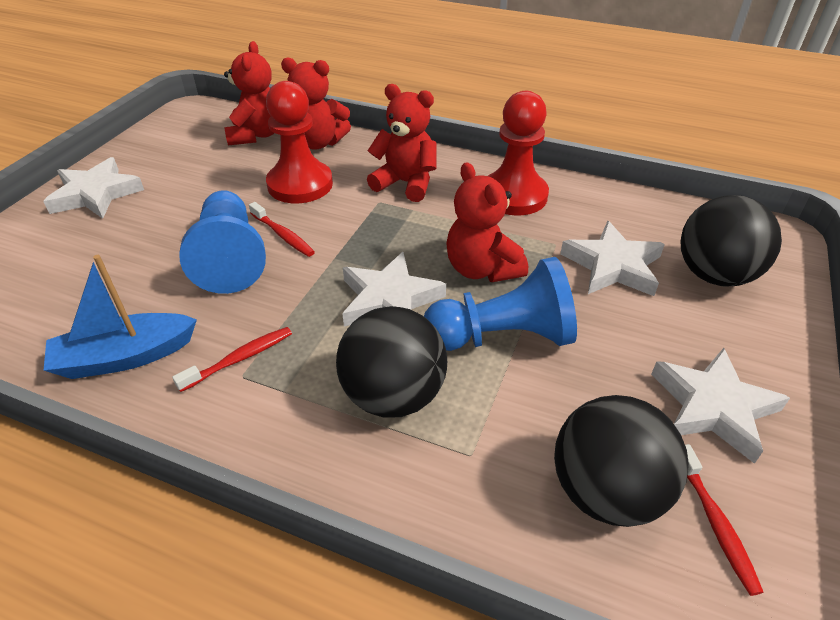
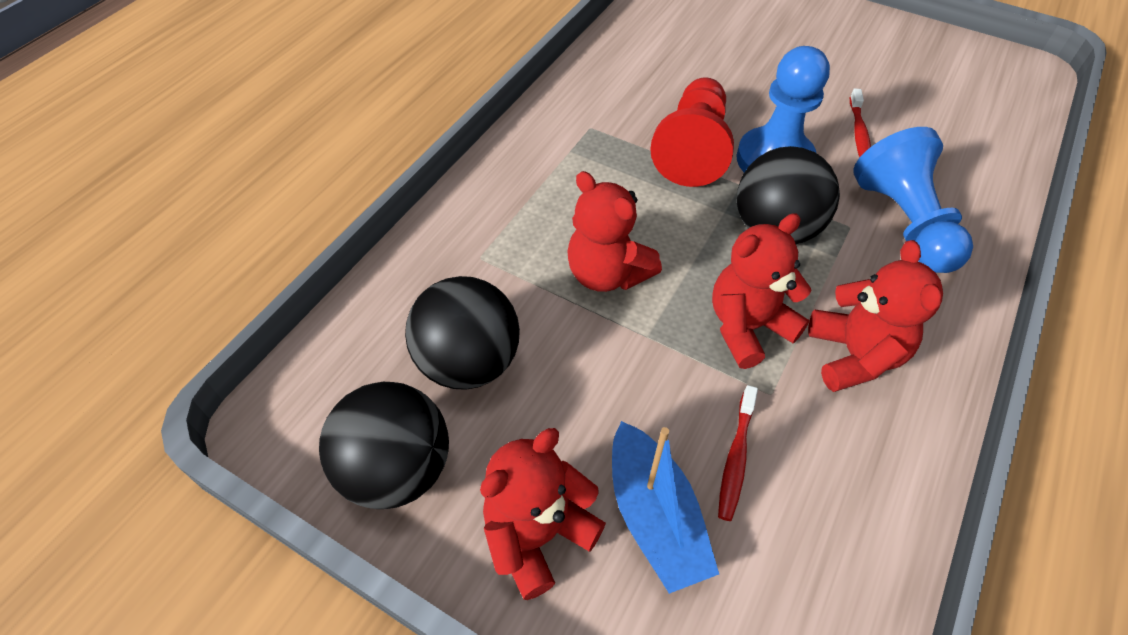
red pawn: 2 -> 1
red toothbrush: 3 -> 2
white star: 4 -> 0

